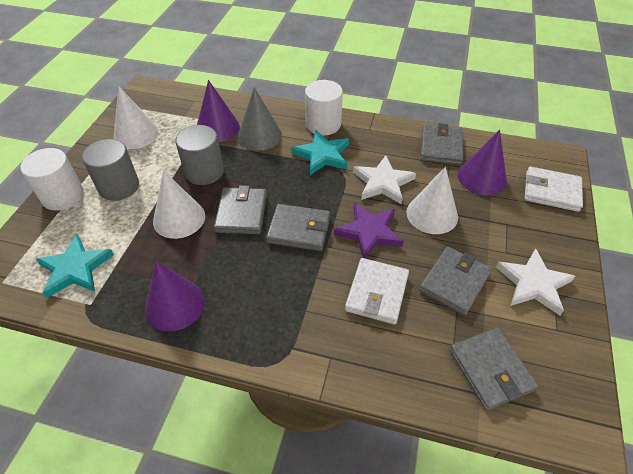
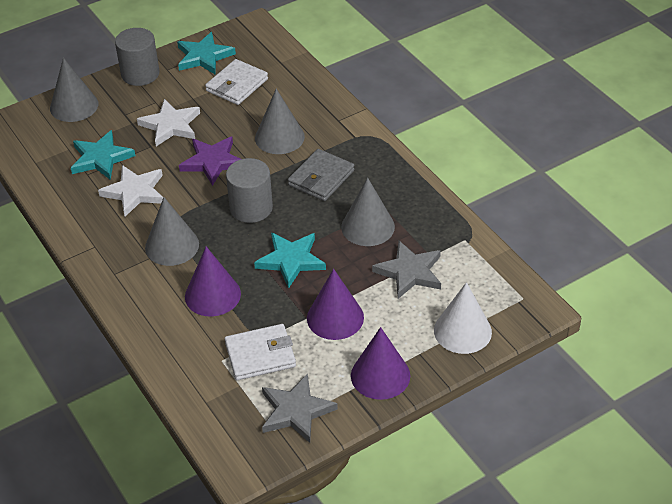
grey cone: 1 -> 4
grey star: 0 -> 2
grey wallet: 5 -> 1
turquoise star: 2 -> 3
white cone: 3 -> 1
white cylinder: 2 -> 0

